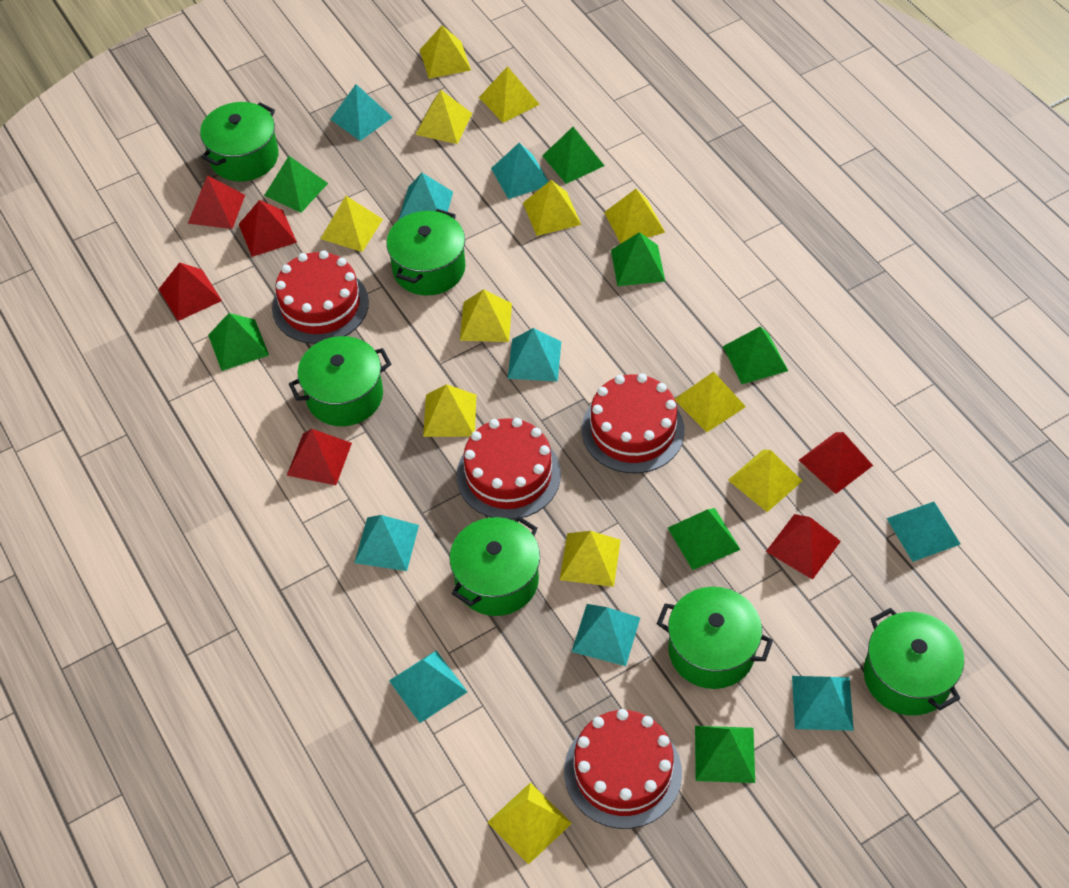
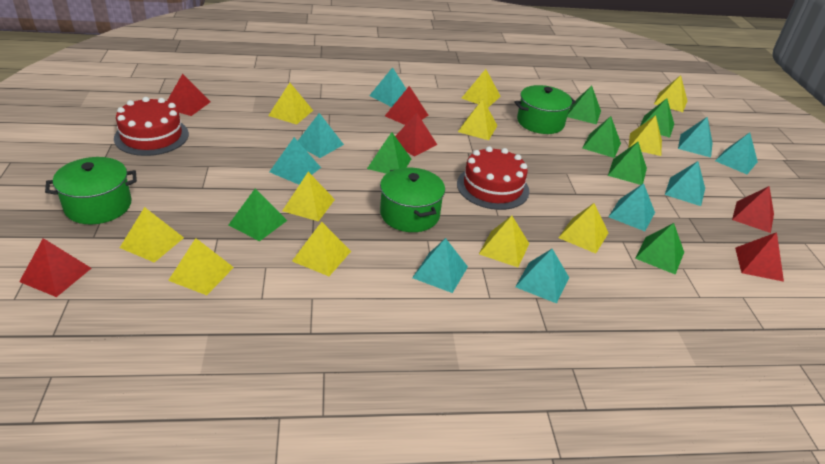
green pot: 6 -> 3
red cake: 4 -> 2
yellow pyramid: 12 -> 11

